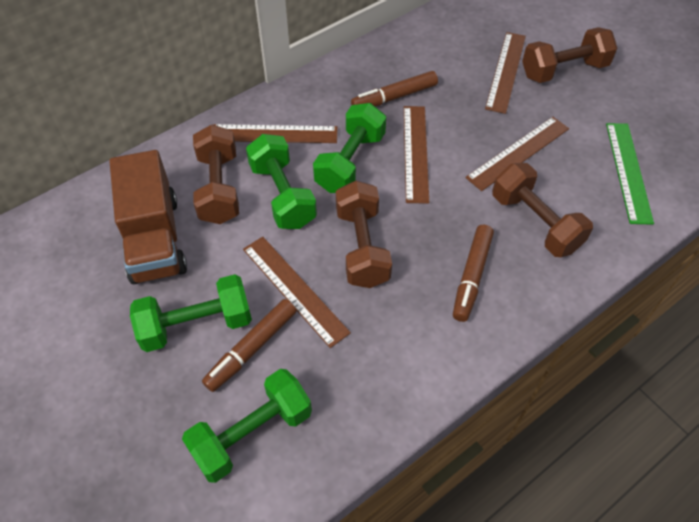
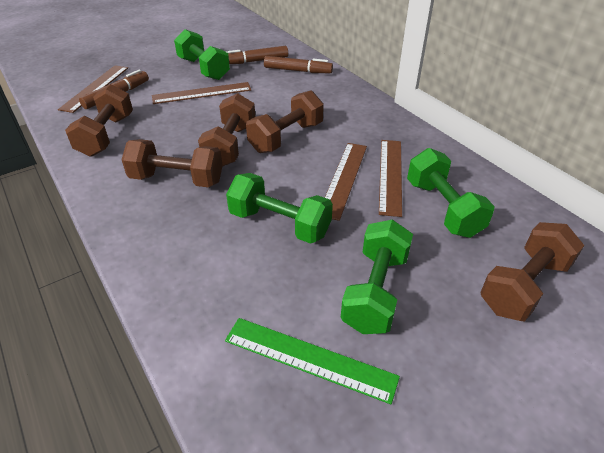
brown dumbbell: 4 -> 5
brown ruler: 5 -> 4
brown truck: 1 -> 0

